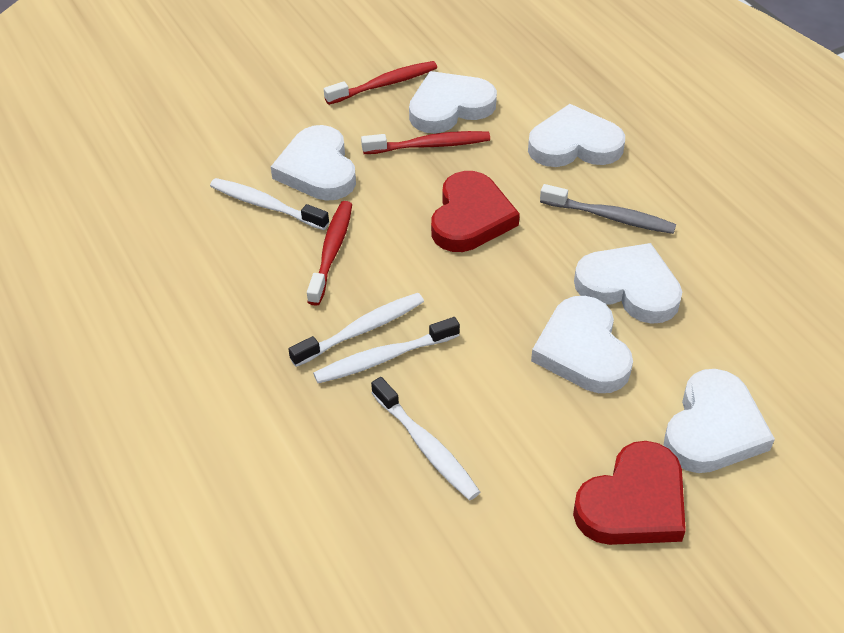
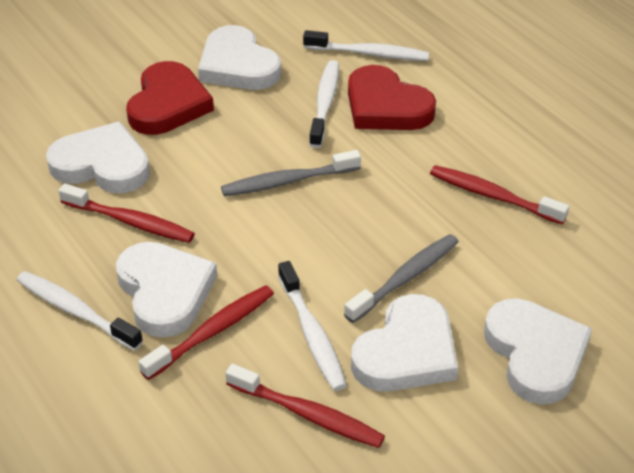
grey toothbrush: 1 -> 2
red toothbrush: 3 -> 4
white heart: 6 -> 5

